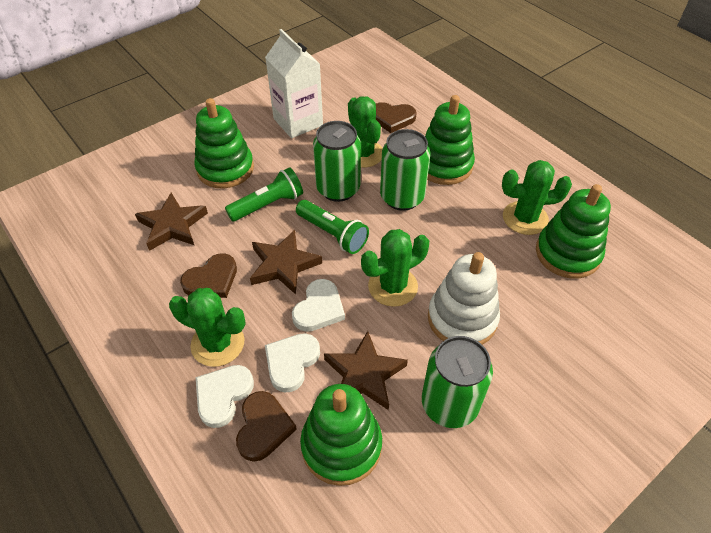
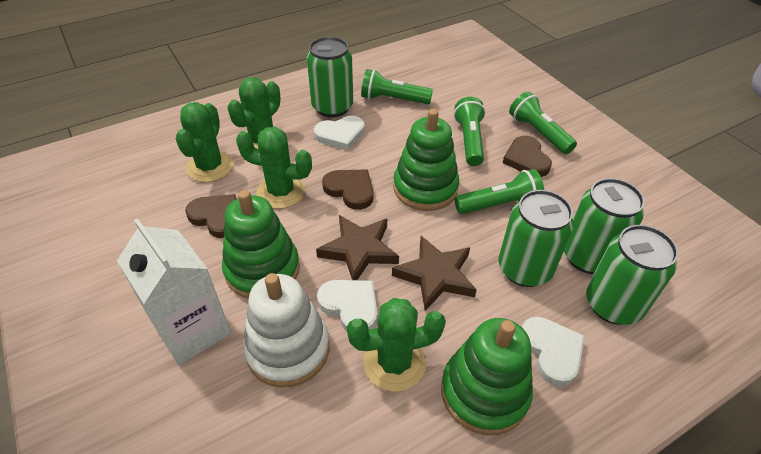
brown star: 3 -> 2
green can: 3 -> 4
green flashlight: 2 -> 4
green stacking toy: 4 -> 3

